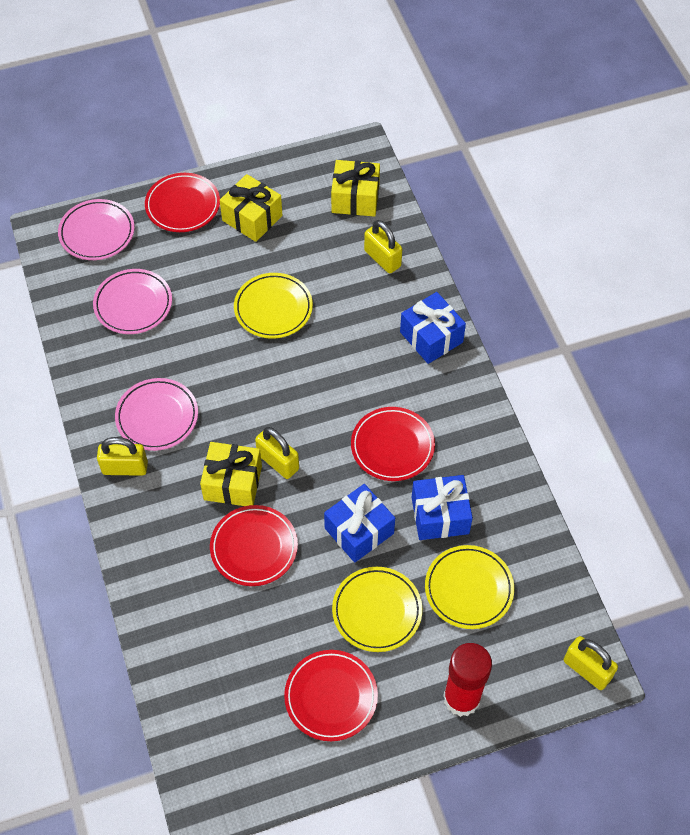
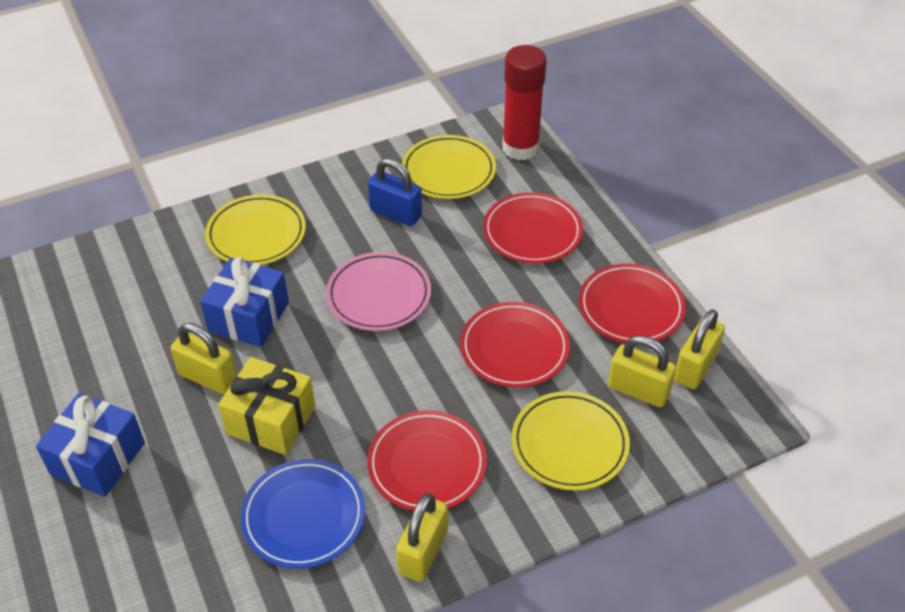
blue gift: 3 -> 2
blue padlock: 0 -> 1
blue plate: 0 -> 1
pink plate: 3 -> 1
yellow gift: 3 -> 1

